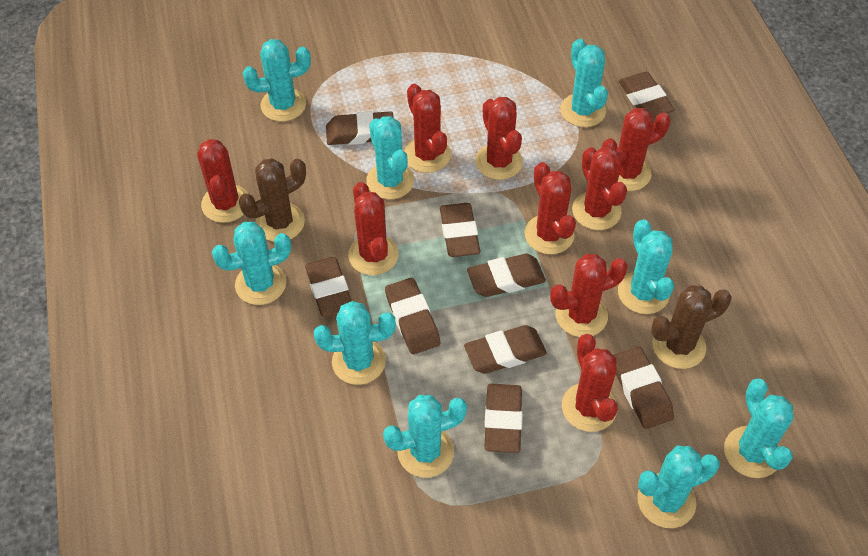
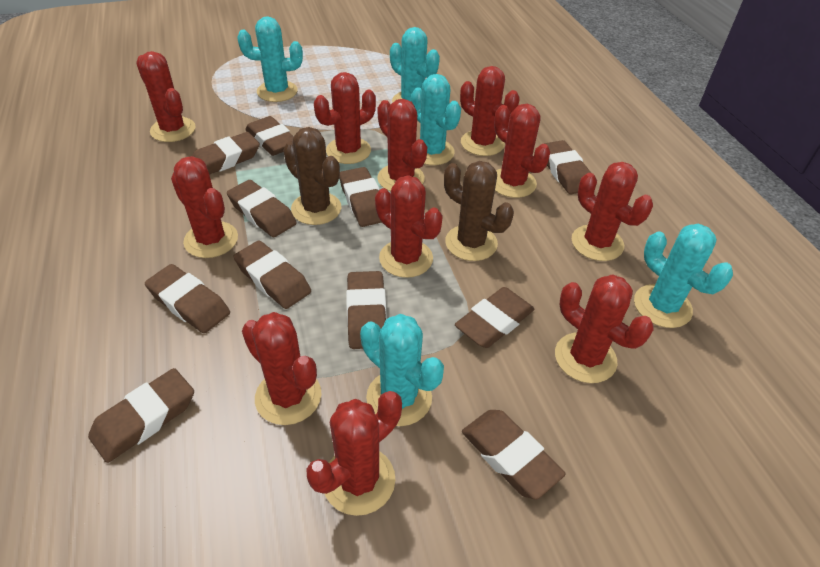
brown eraser: 9 -> 11
red cactus: 9 -> 11
turquoise cactus: 9 -> 5

